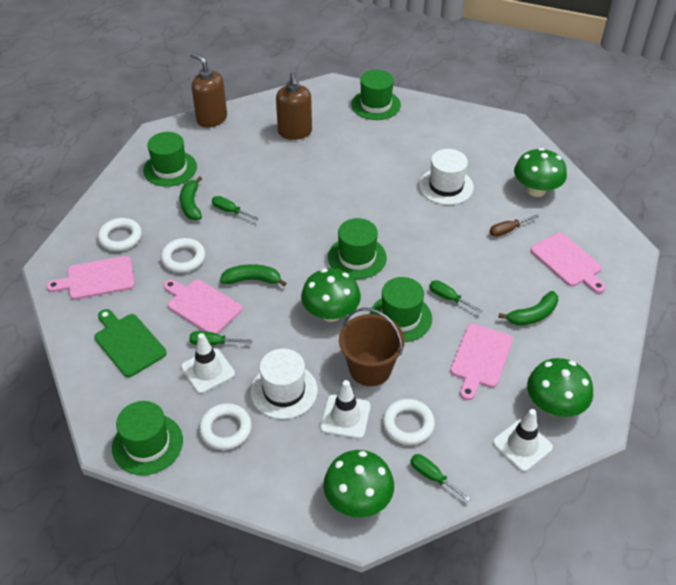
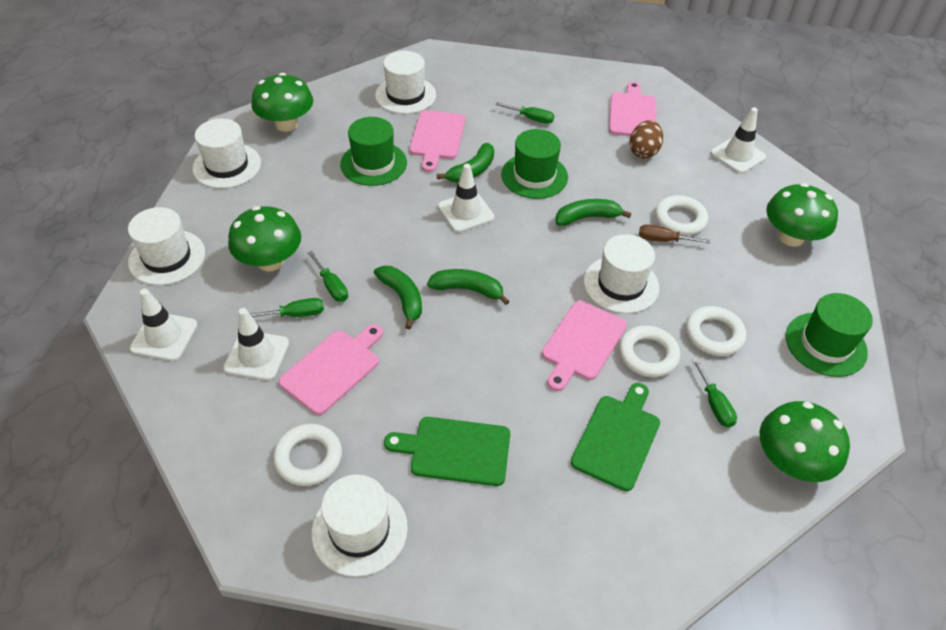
brown bucket: 1 -> 0
brown egg: 0 -> 1
brown soap dispenser: 2 -> 0
green banana: 3 -> 4
green cutting board: 1 -> 2
green hat: 5 -> 3
white hat: 2 -> 5
white traffic cone: 3 -> 4

